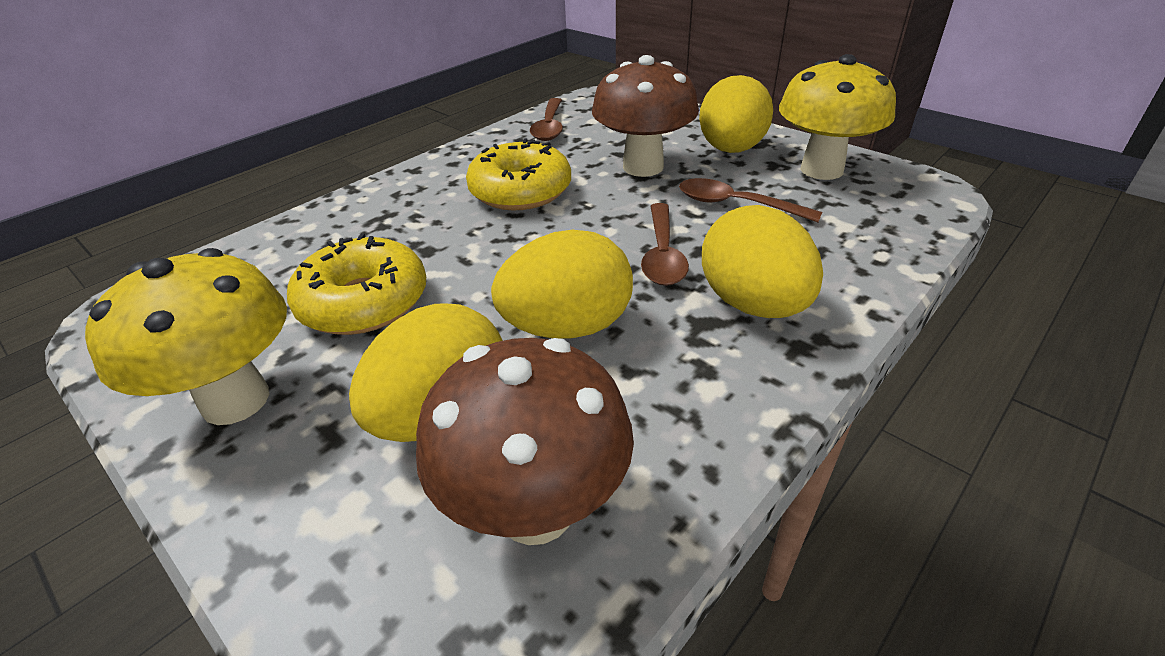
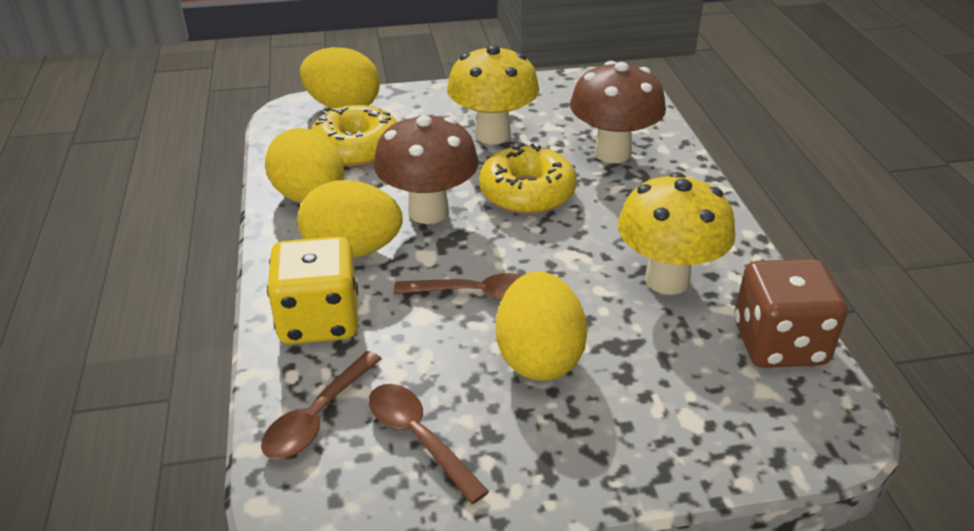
brown dice: 0 -> 1
yellow dice: 0 -> 1

